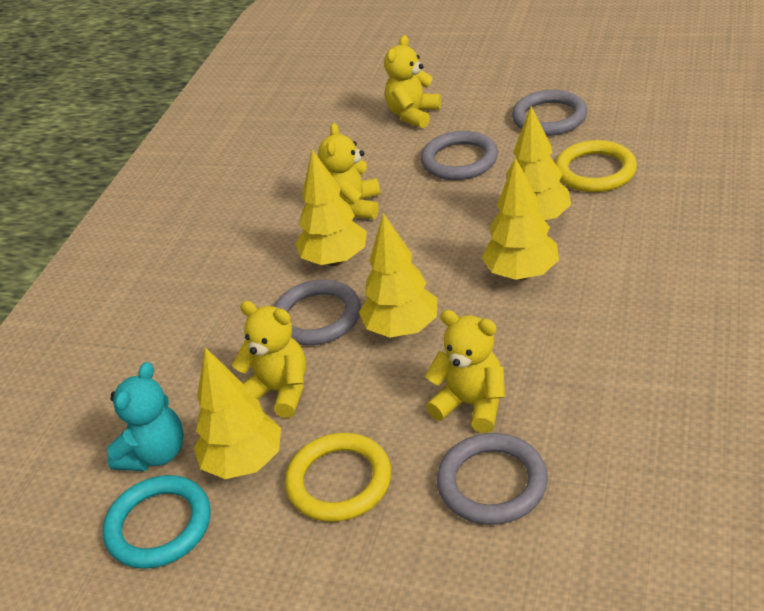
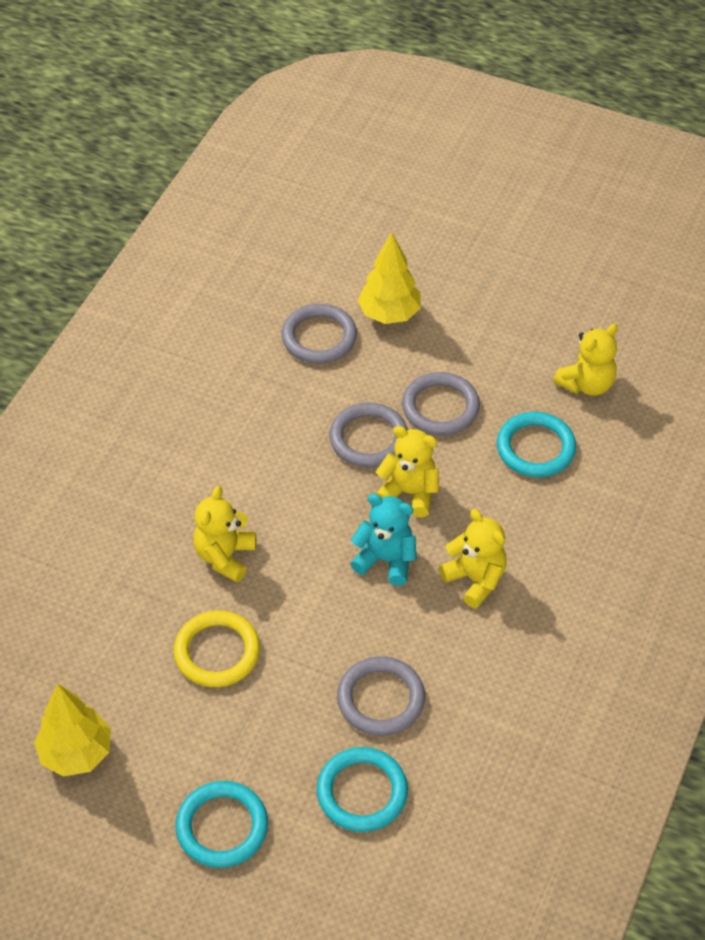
turquoise ring: 1 -> 3
yellow ring: 2 -> 1
yellow tree: 5 -> 2

